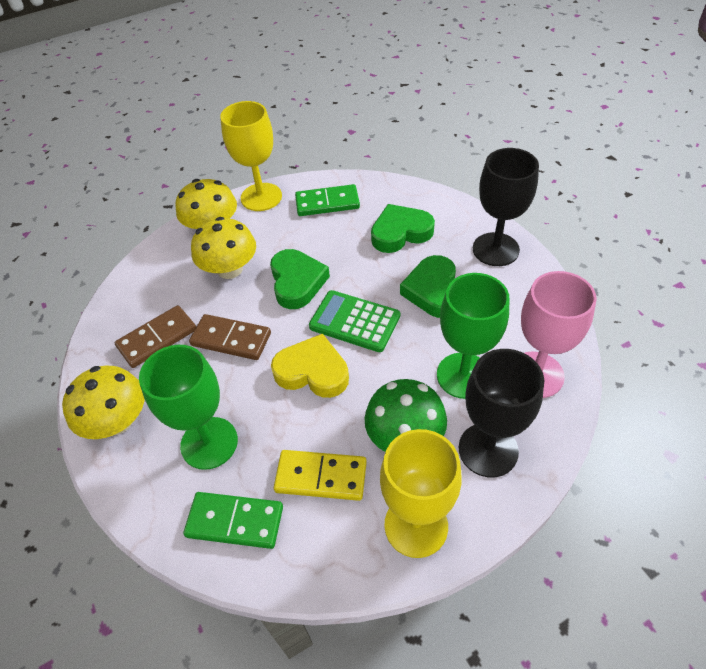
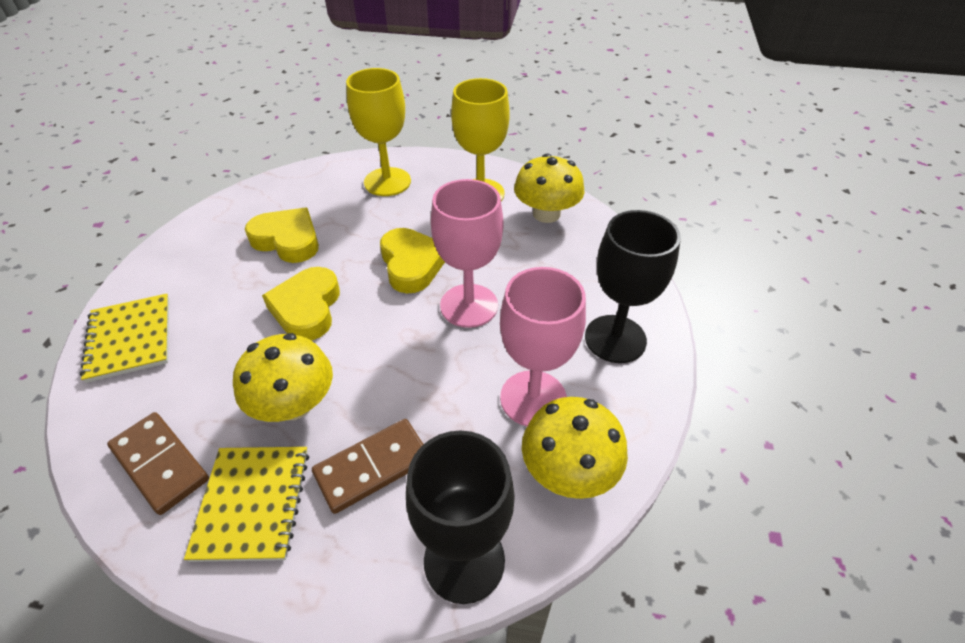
green calculator: 1 -> 0
green domino: 2 -> 0
green goblet: 2 -> 0
green heart: 3 -> 0
green mushroom: 1 -> 0
pink goblet: 1 -> 2
yellow domino: 1 -> 0
yellow heart: 1 -> 3
yellow notebook: 0 -> 2

